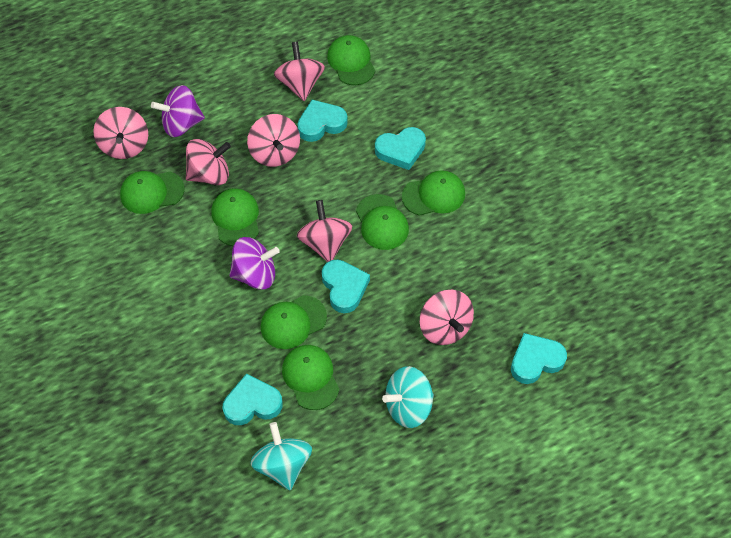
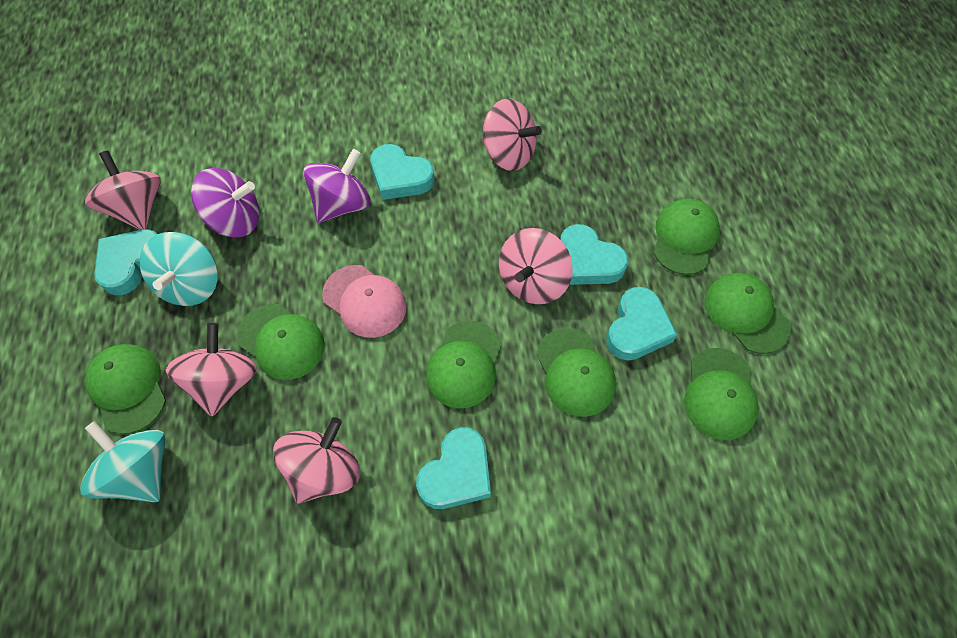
pink cap: 0 -> 1
pink spinning top: 6 -> 5

